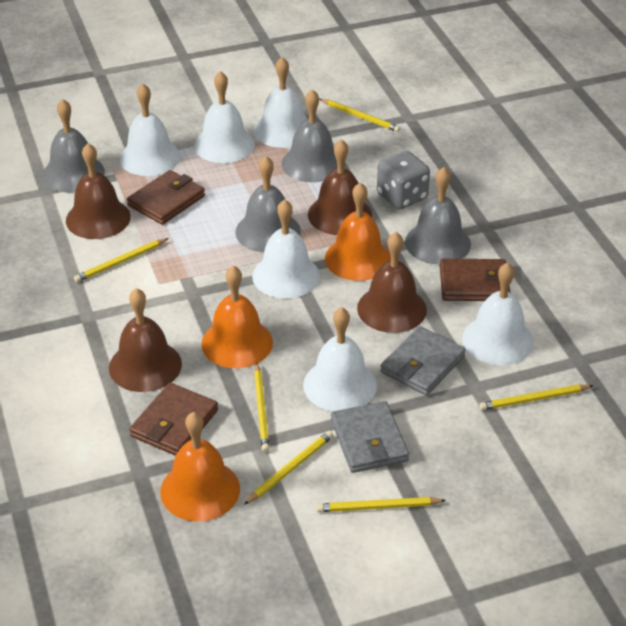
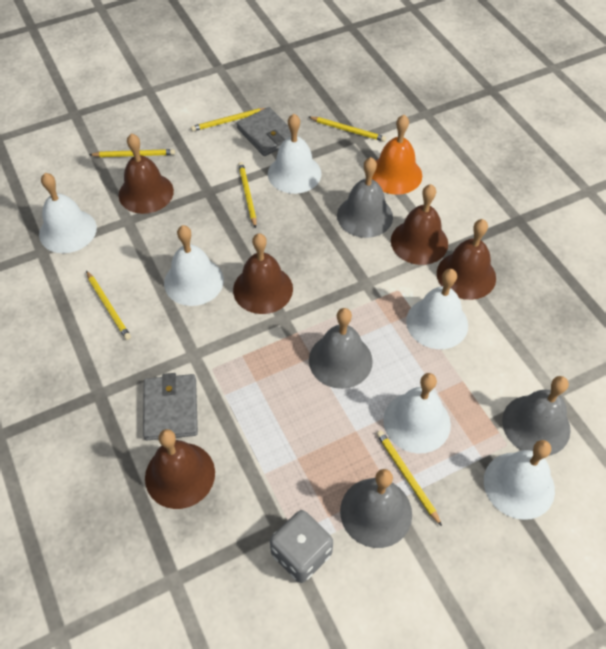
brown bell: 4 -> 5
brown wallet: 3 -> 0
orange bell: 3 -> 1

